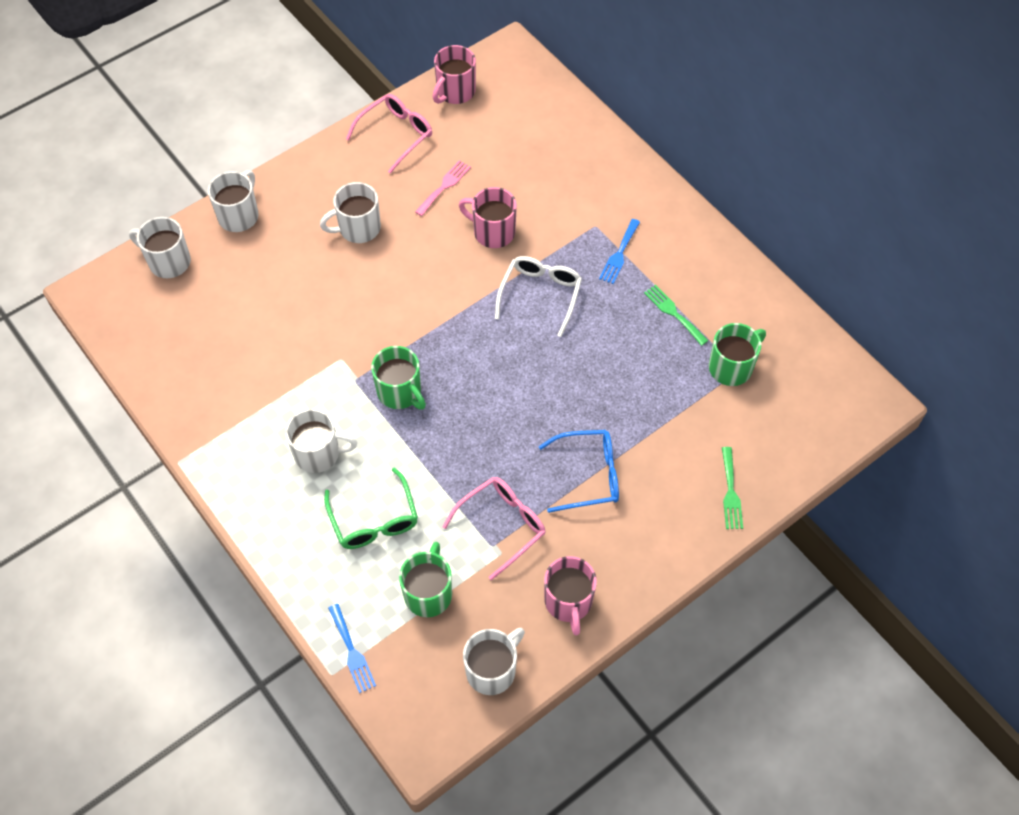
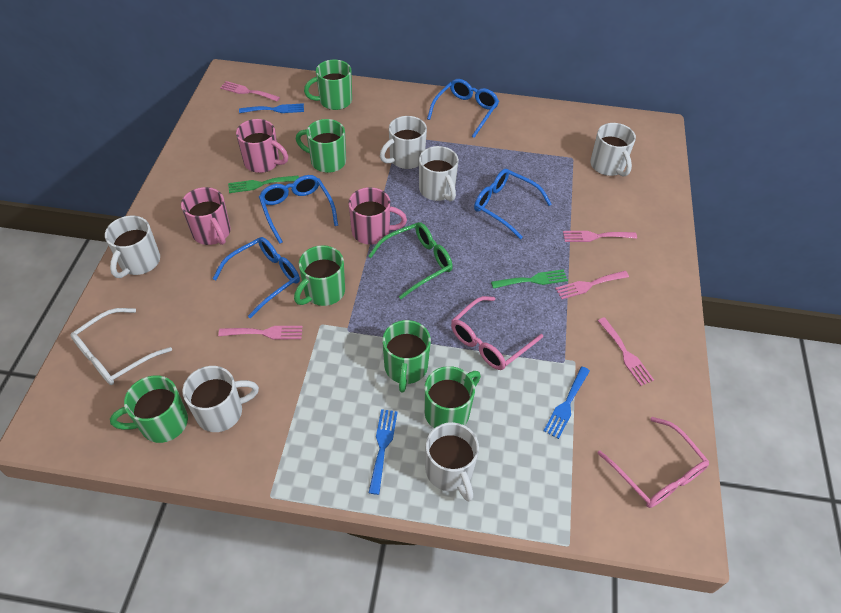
blue fork: 2 -> 3
blue glasses: 1 -> 4
green mug: 3 -> 6
pink fork: 1 -> 5
white mug: 5 -> 6

